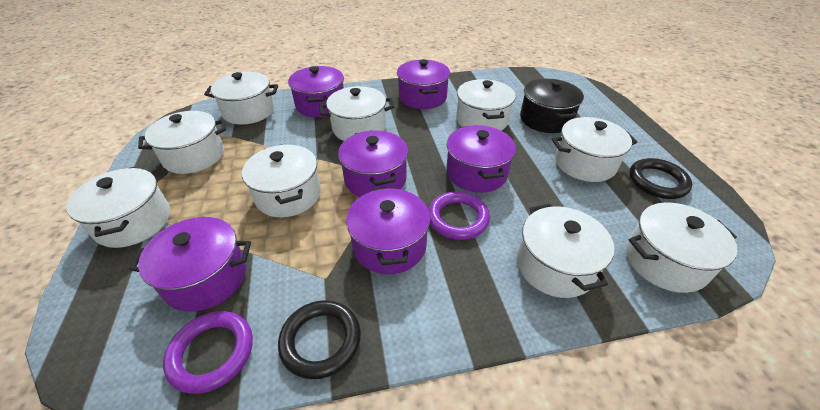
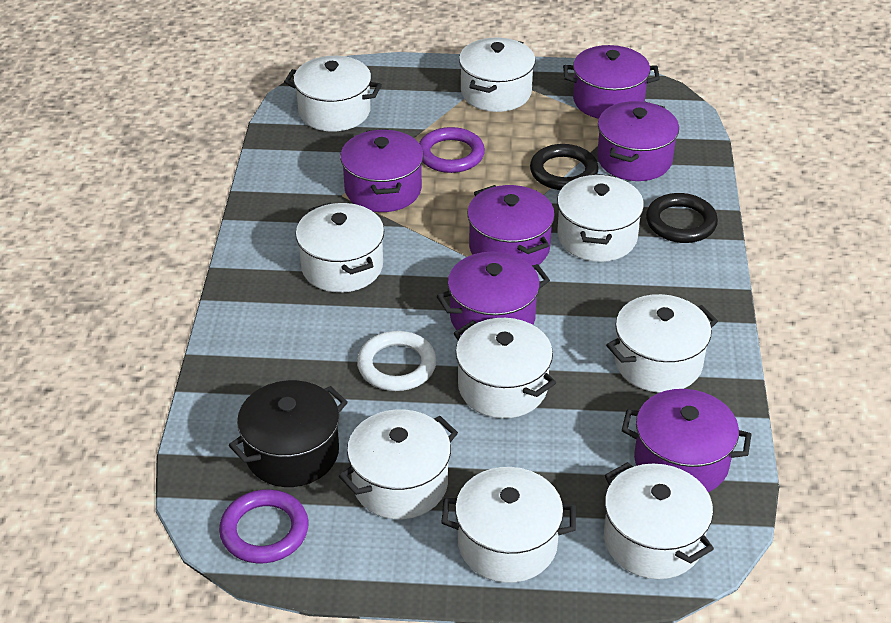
white ring: 0 -> 1

